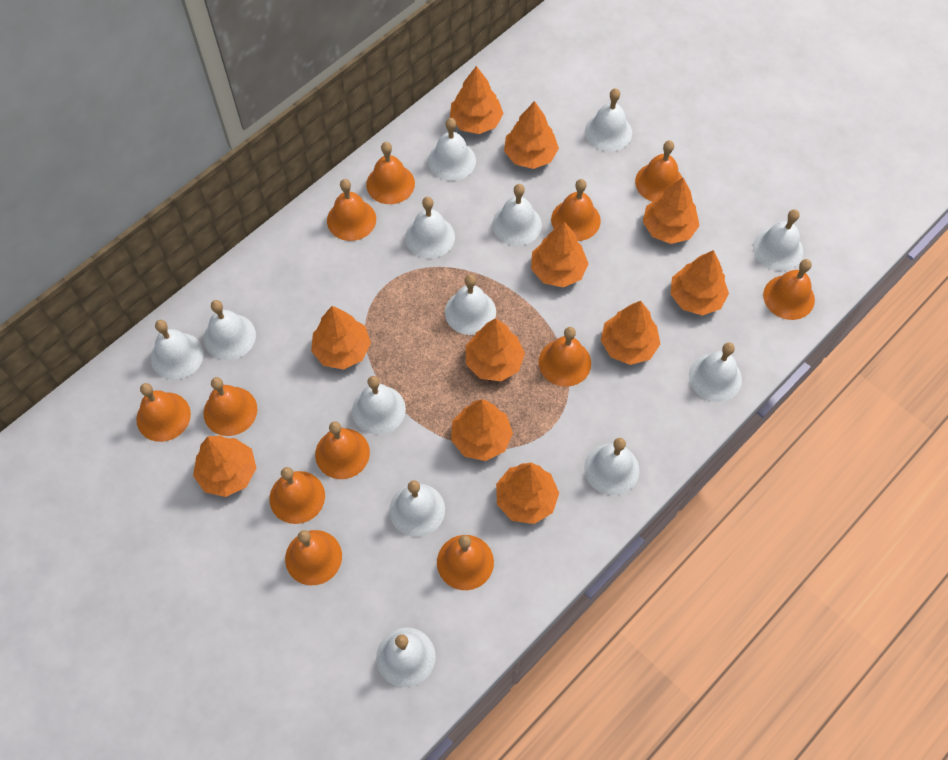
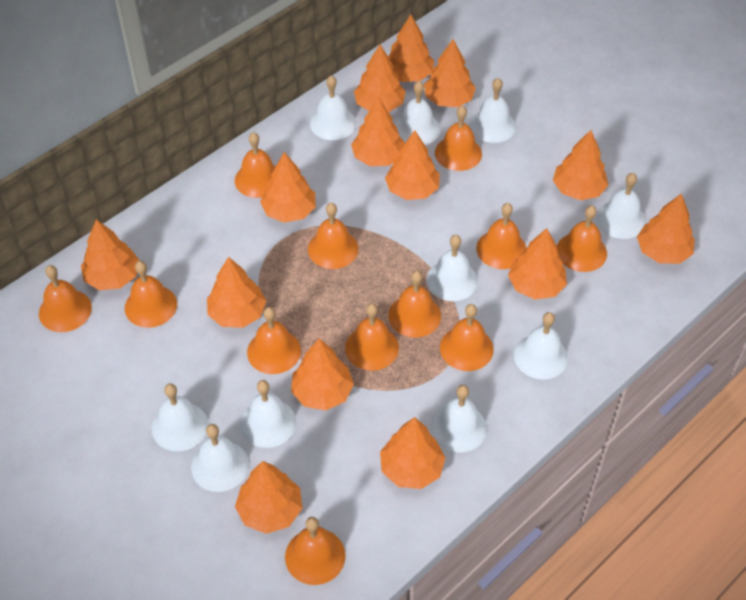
orange tree: 11 -> 14
white bell: 13 -> 10

